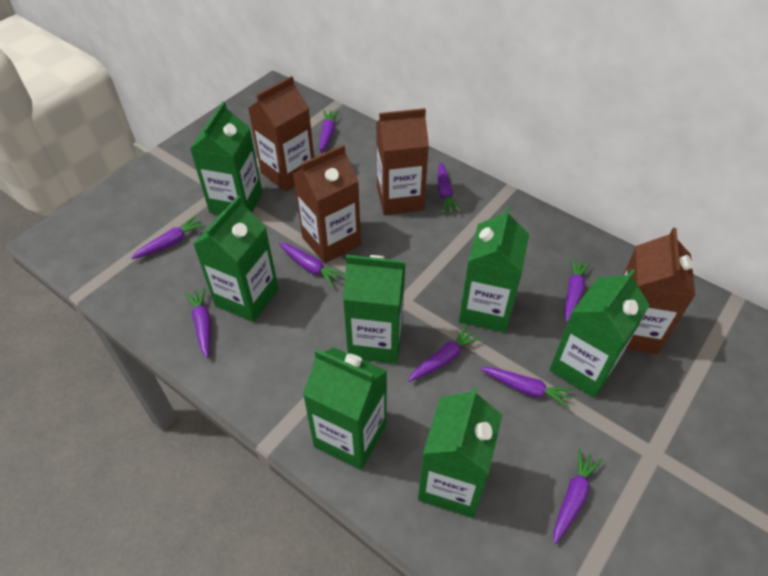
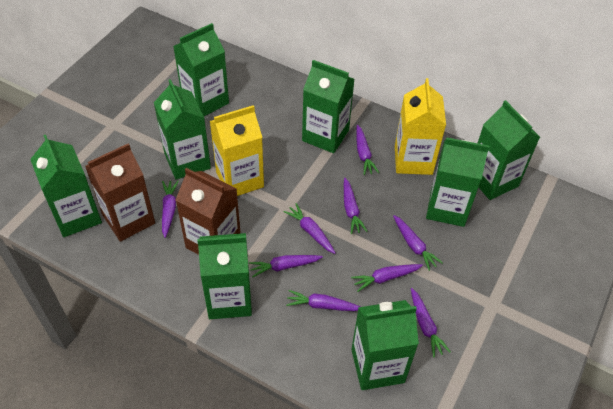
brown carton: 4 -> 2
green carton: 7 -> 8
yellow carton: 0 -> 2

